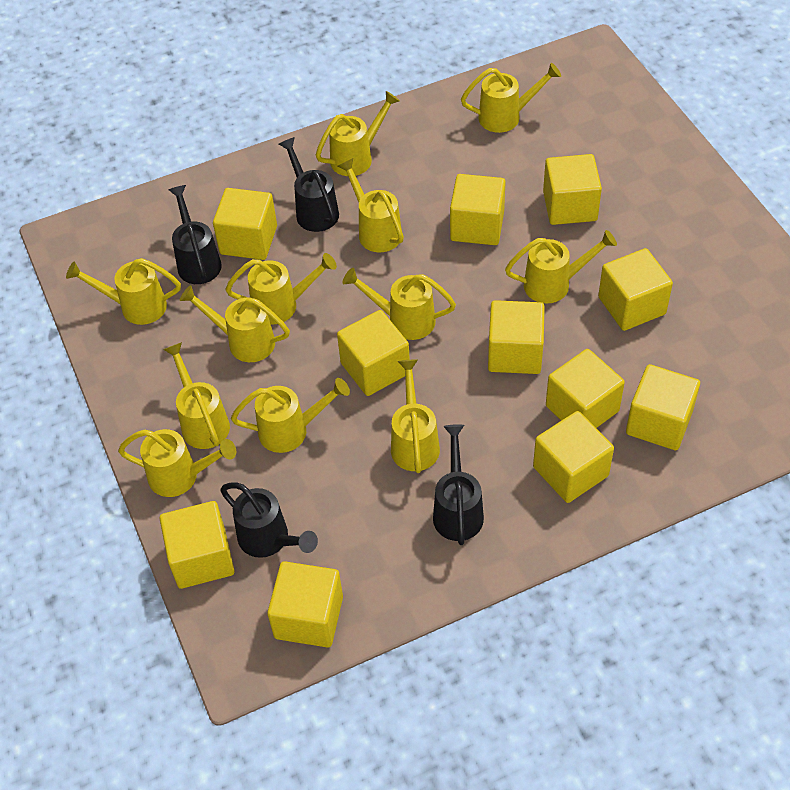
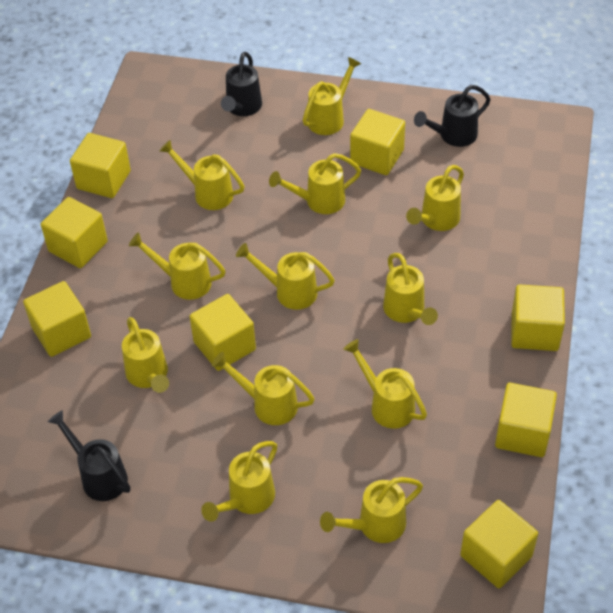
black watering can: 4 -> 3
yellow cube: 11 -> 8

